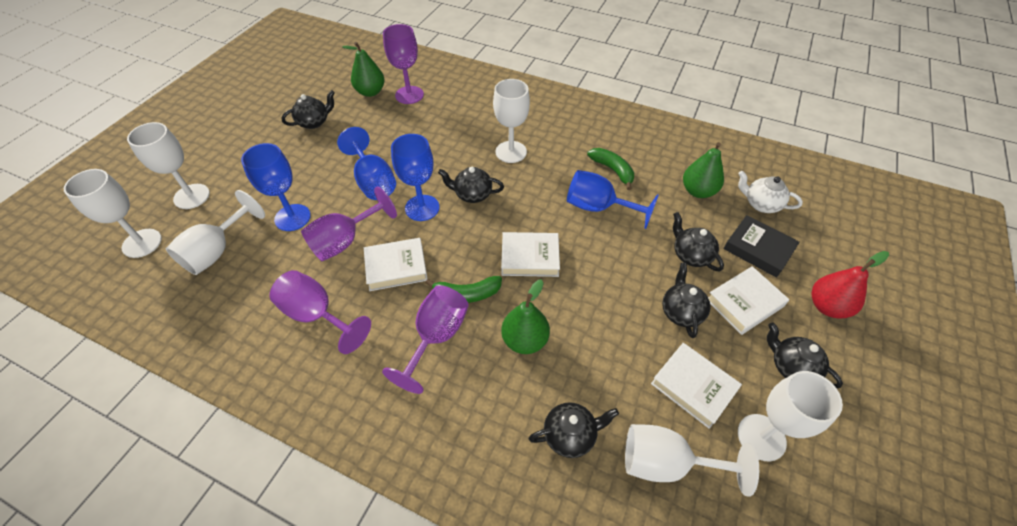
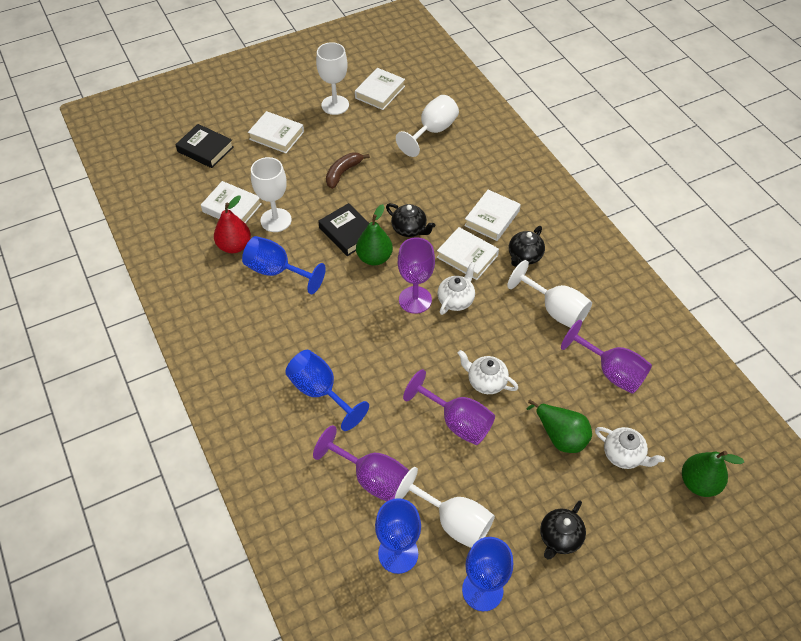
black book: 1 -> 2
black teapot: 6 -> 3
brown banana: 0 -> 1
green banana: 2 -> 0
white book: 4 -> 5
white goblet: 6 -> 5
white teapot: 1 -> 3

